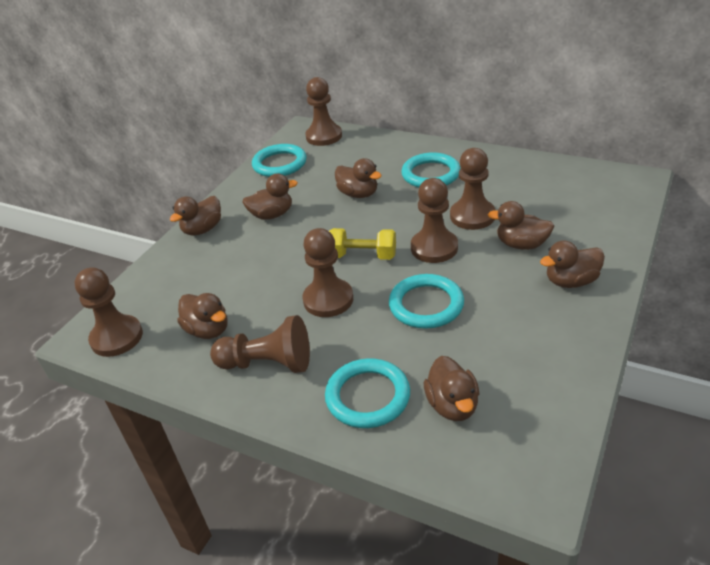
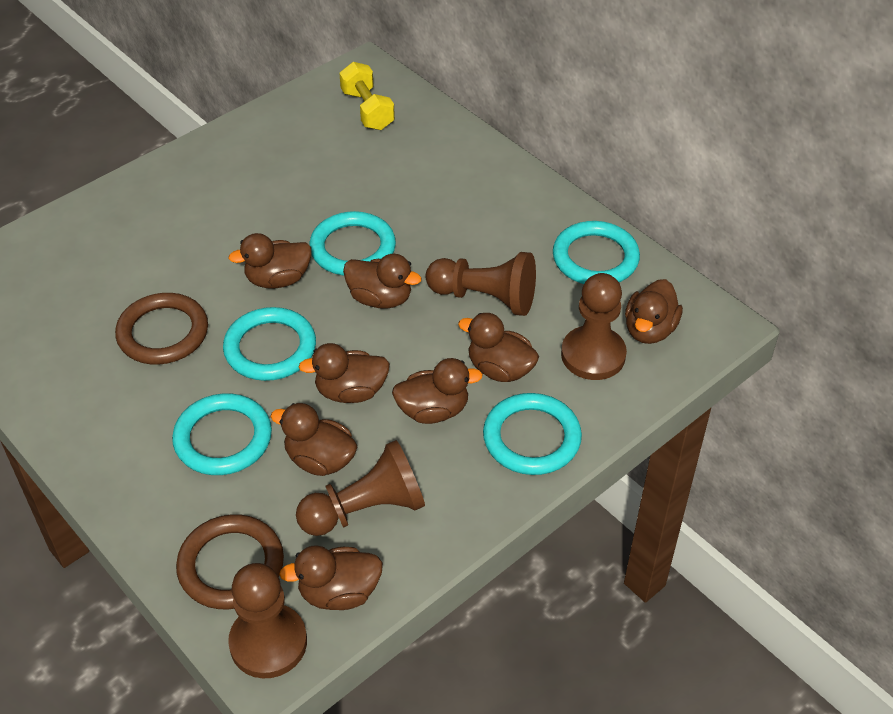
brown duck: 7 -> 8
brown pawn: 6 -> 4
brown ring: 0 -> 2
turquoise ring: 4 -> 5

